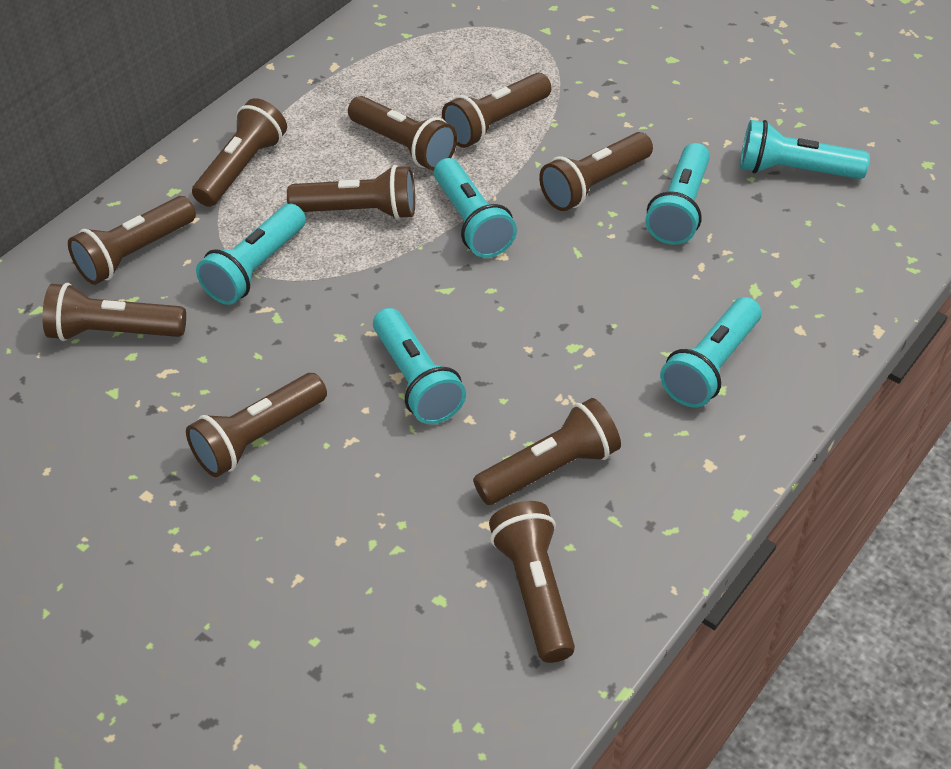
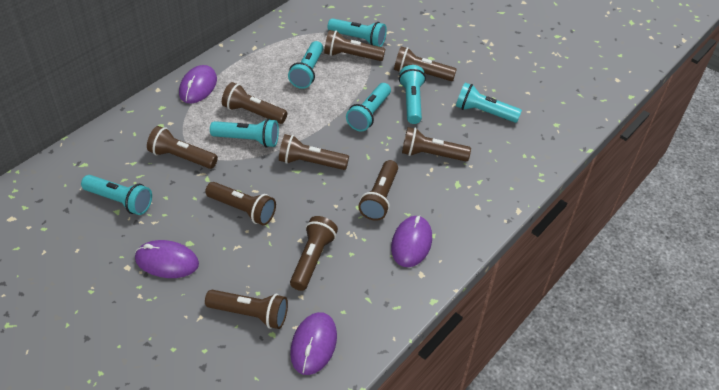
purple mouse: 0 -> 4
turquoise flashlight: 6 -> 7

